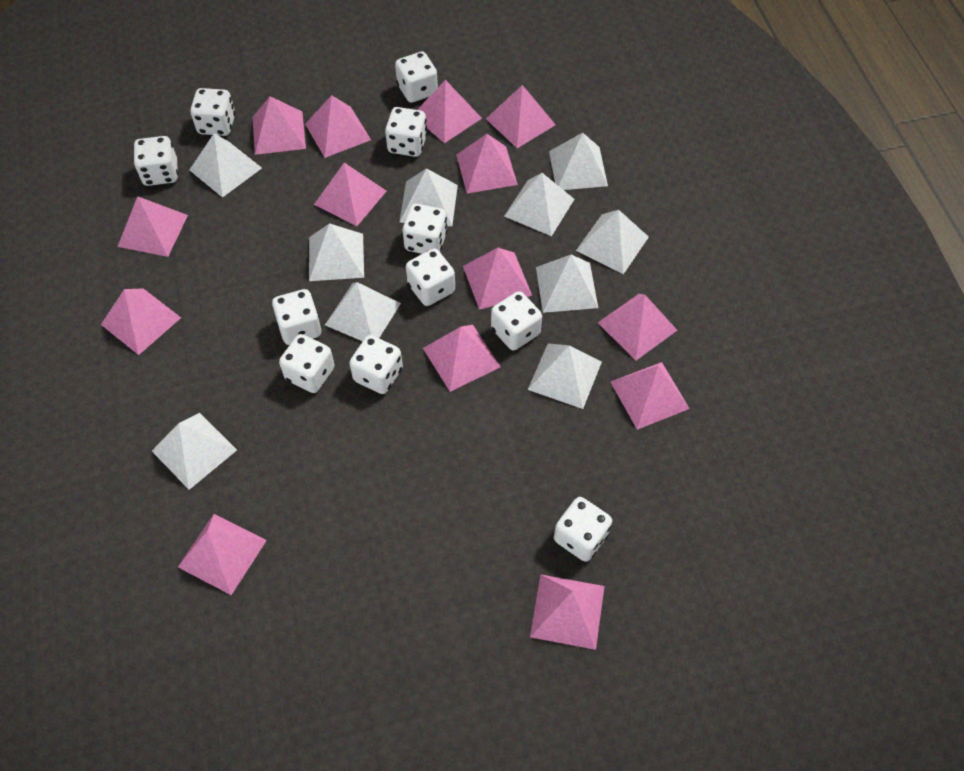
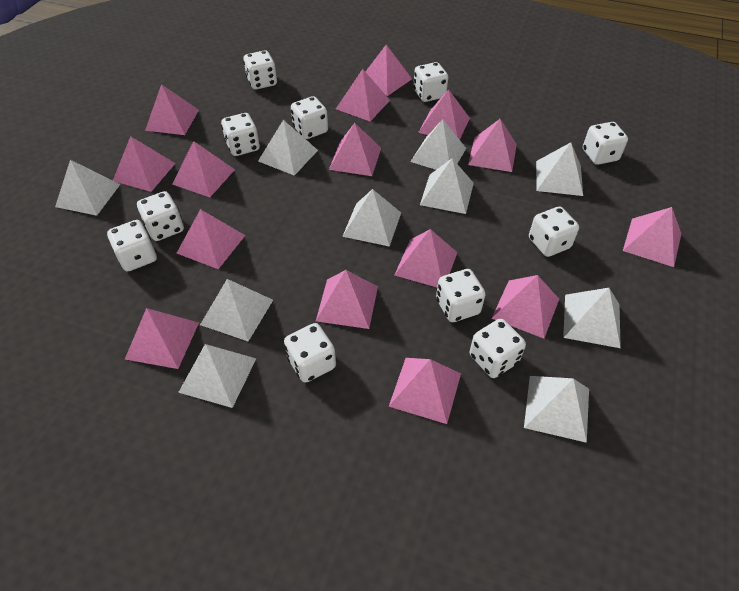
pink pyramid: 14 -> 15

